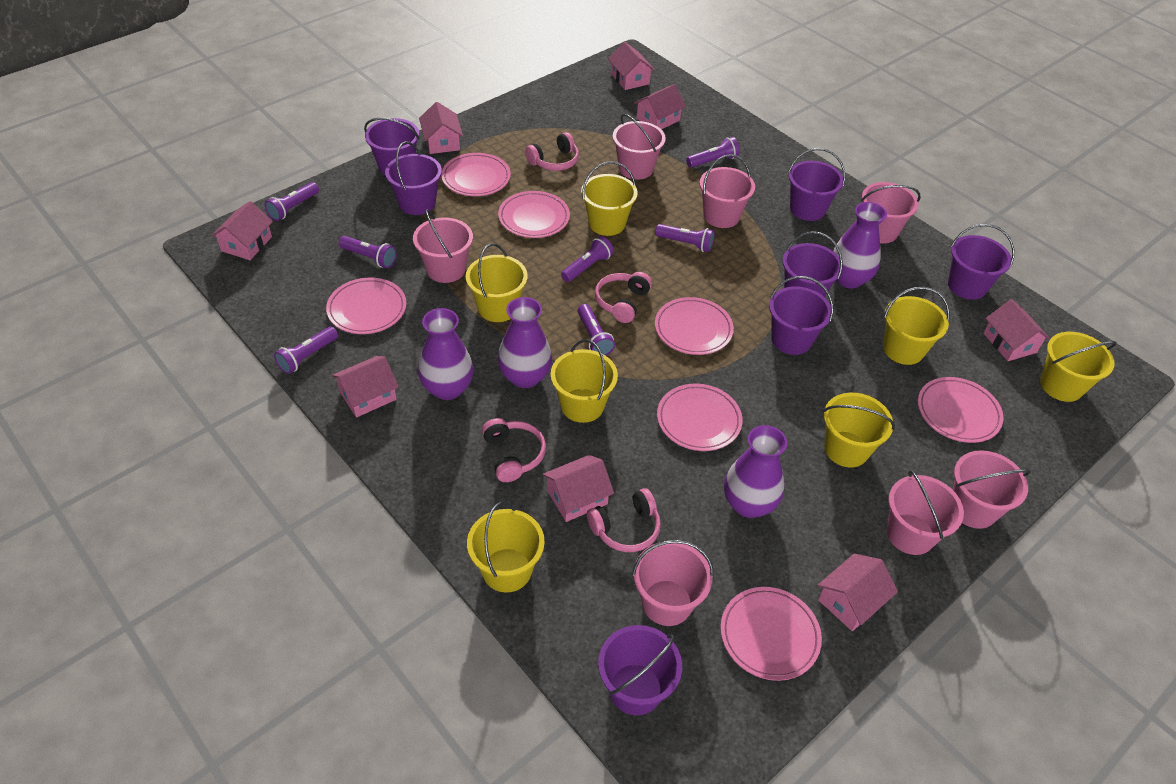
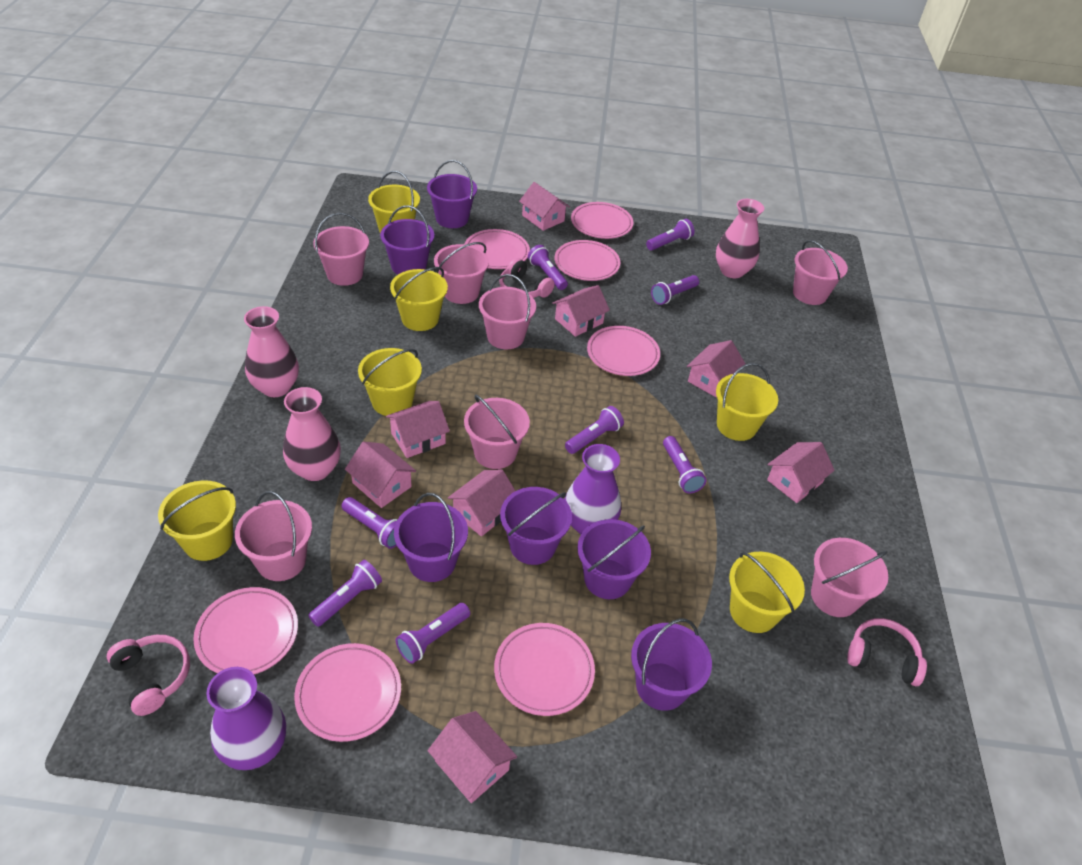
pink headphones: 4 -> 3
pink vase: 0 -> 3
purple bucket: 7 -> 6
purple flashlight: 7 -> 8
purple vase: 4 -> 2
yellow bucket: 7 -> 6

